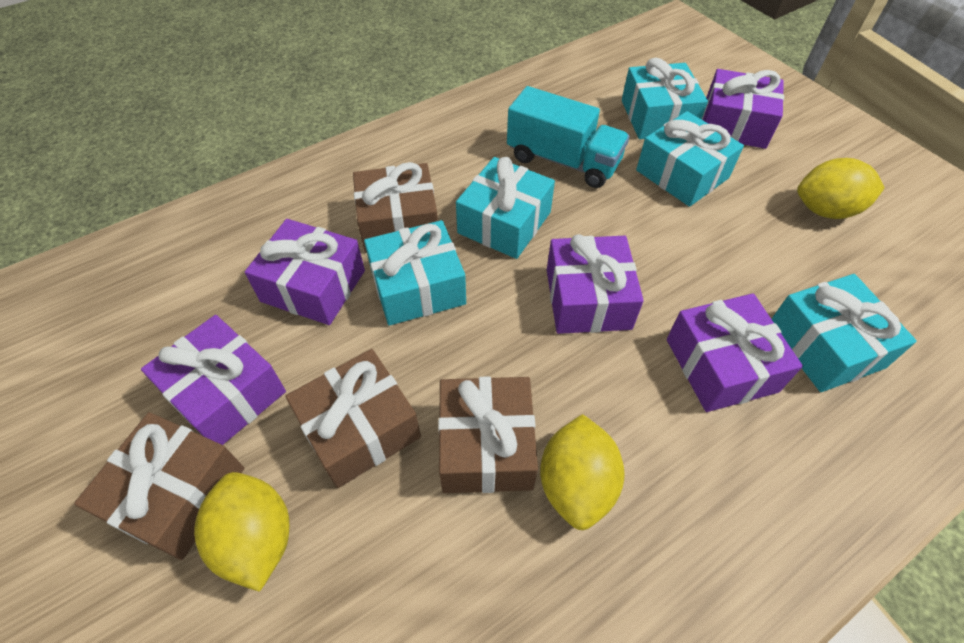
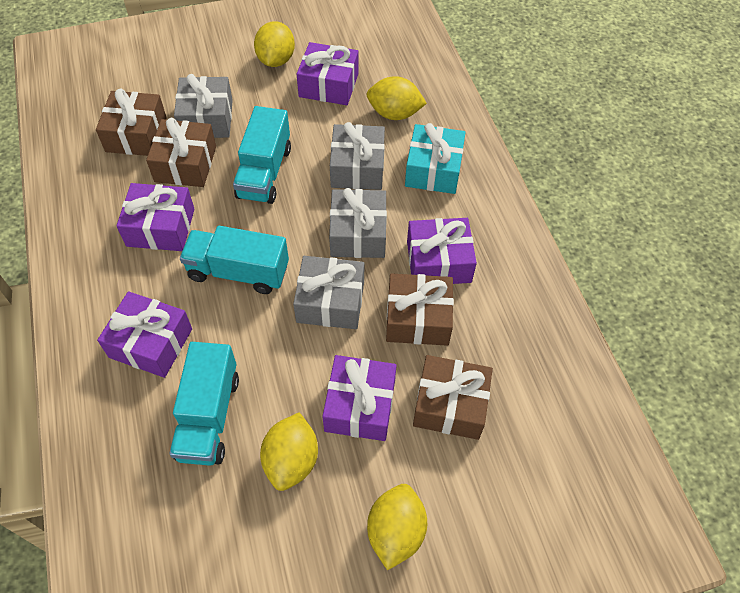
grey gift: 0 -> 4
turquoise gift: 5 -> 1
turquoise truck: 1 -> 3
yellow lemon: 3 -> 4

